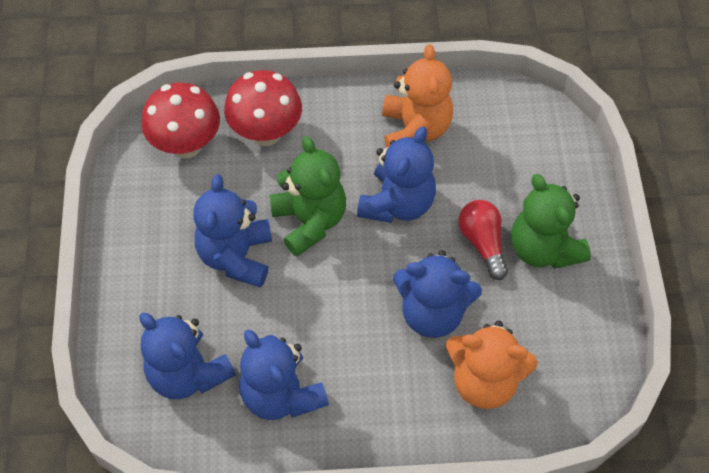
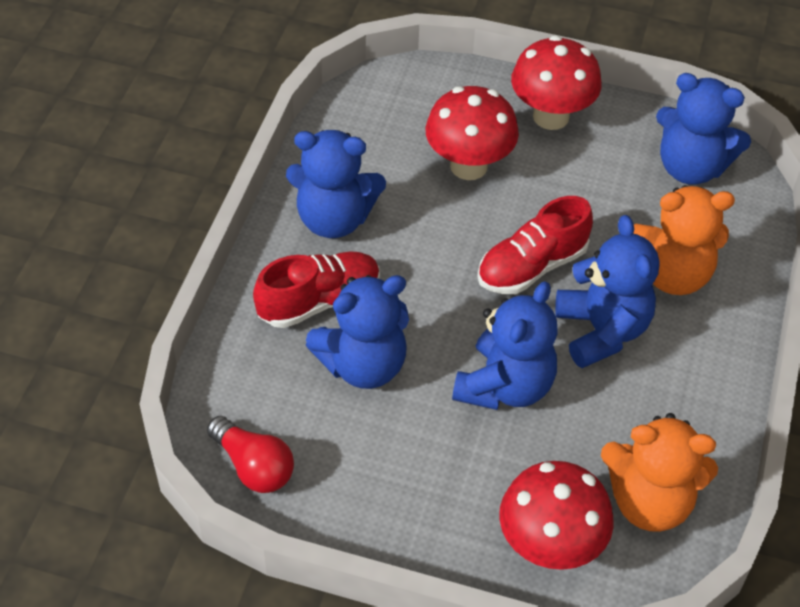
green teddy bear: 2 -> 0
red mushroom: 2 -> 3
red shoe: 0 -> 2

